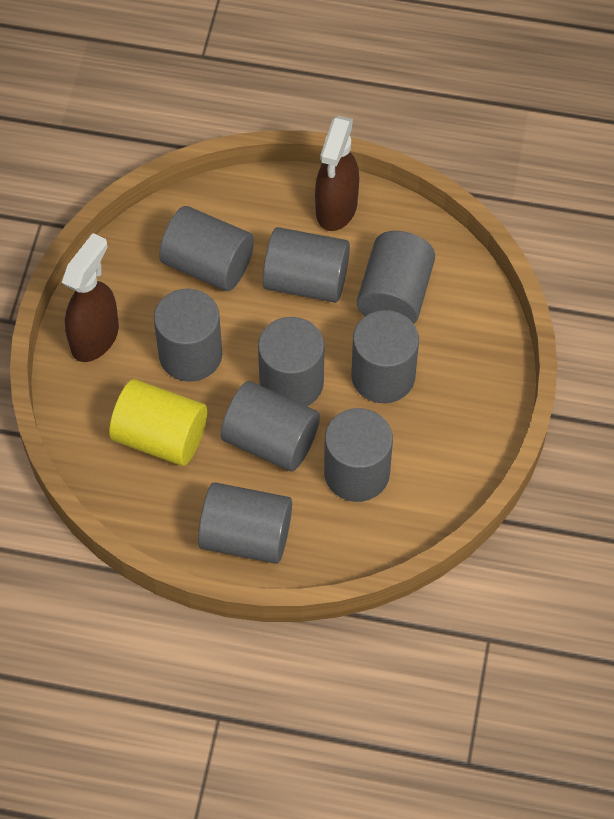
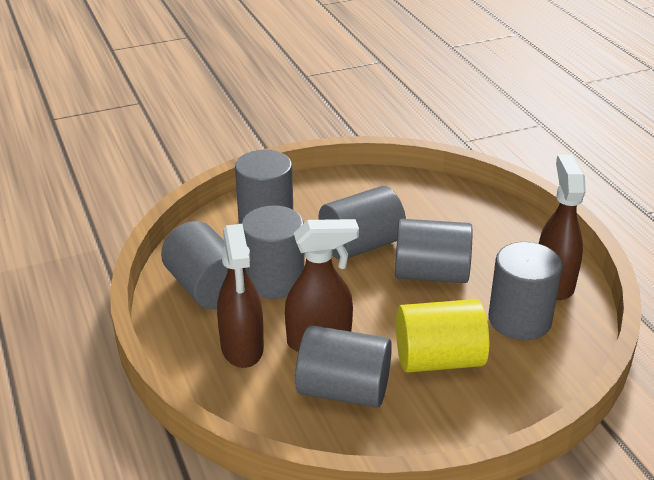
brown spray bottle: 2 -> 3
grey cylinder: 9 -> 7

